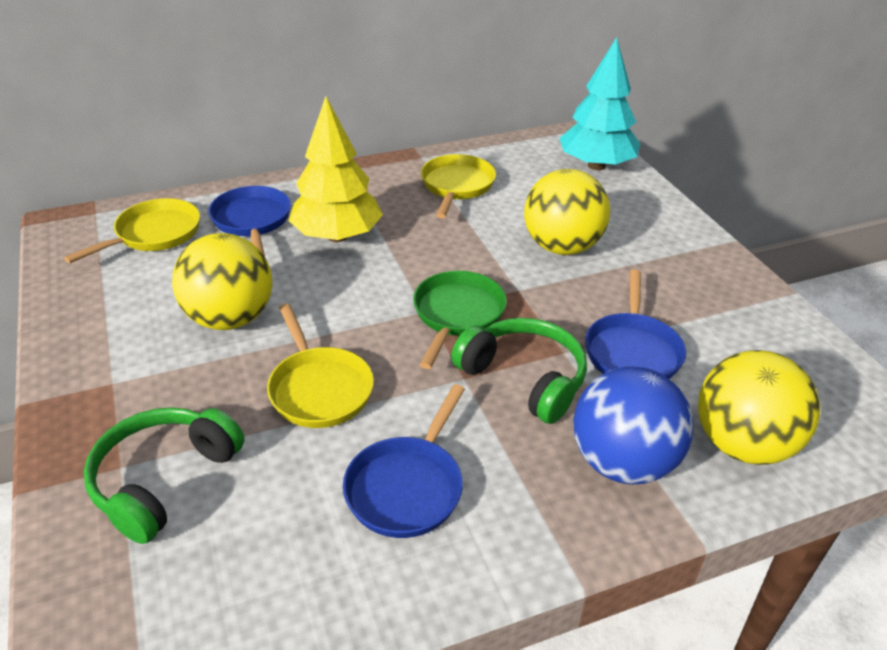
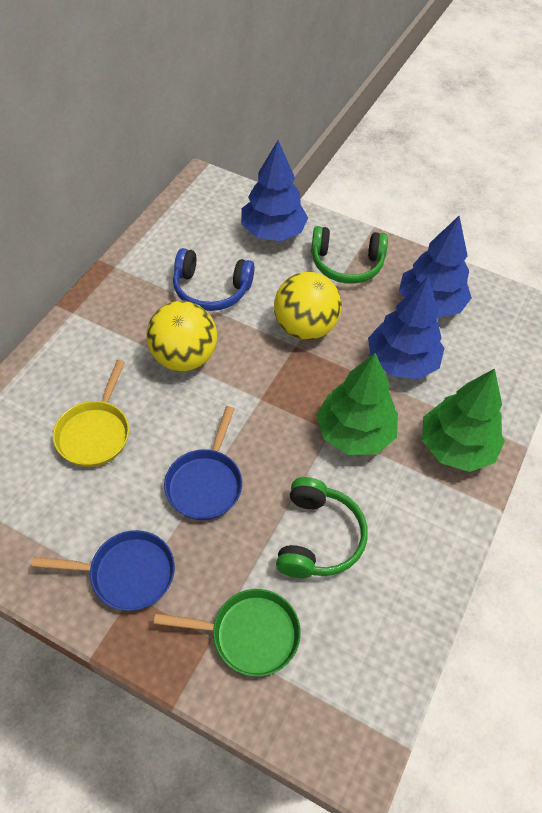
blue ball: 1 -> 0
blue headphones: 0 -> 1
blue pan: 3 -> 2
blue tree: 0 -> 3
green tree: 0 -> 2
turquoise tree: 1 -> 0
yellow ball: 3 -> 2
yellow pan: 3 -> 1
yellow tree: 1 -> 0

